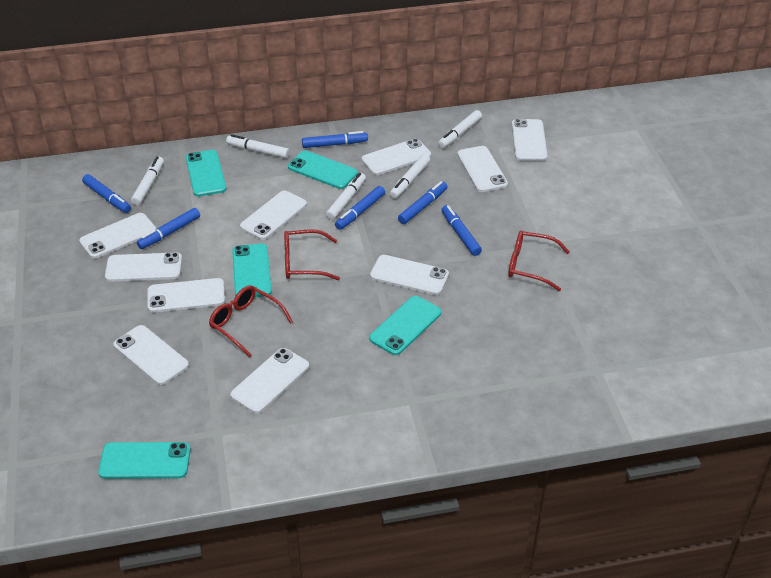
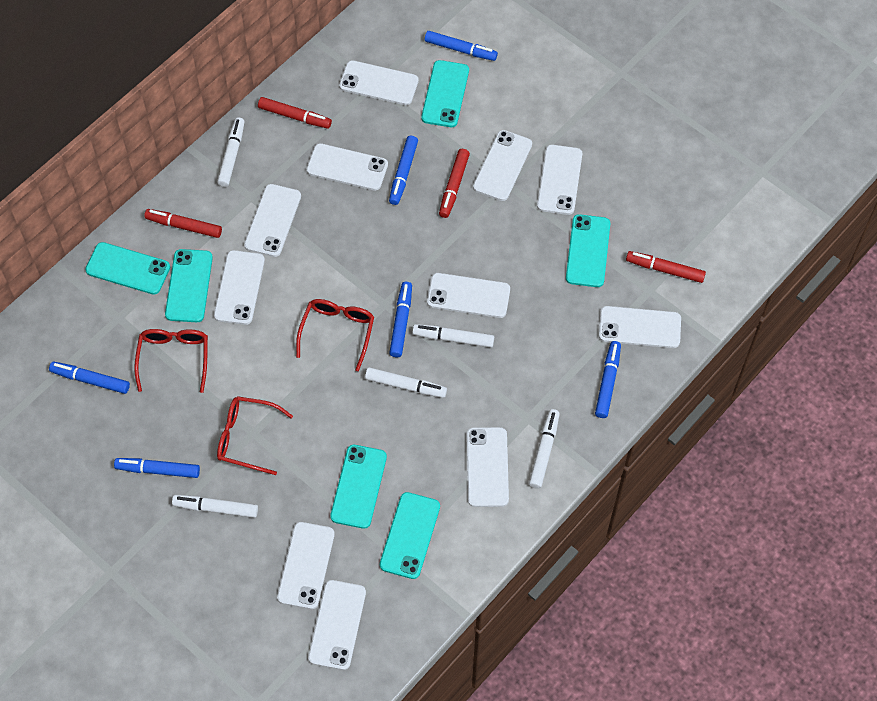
red marker: 0 -> 4
turquoise phone: 5 -> 6
white phone: 10 -> 11

